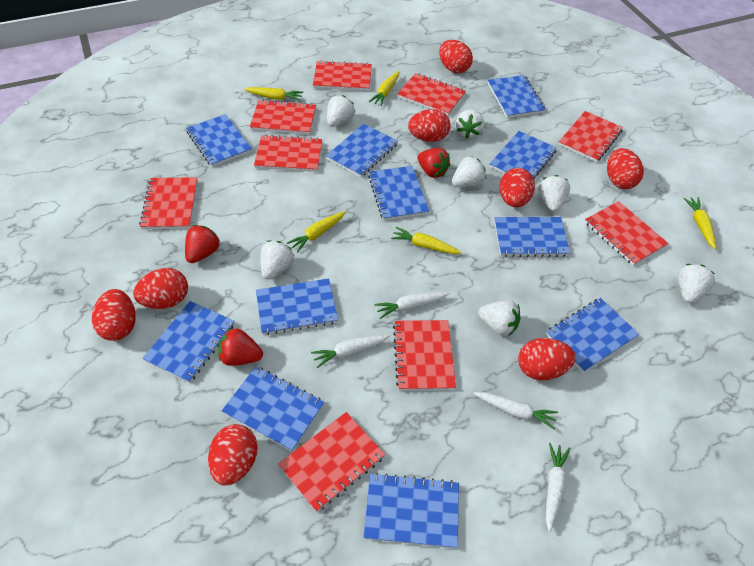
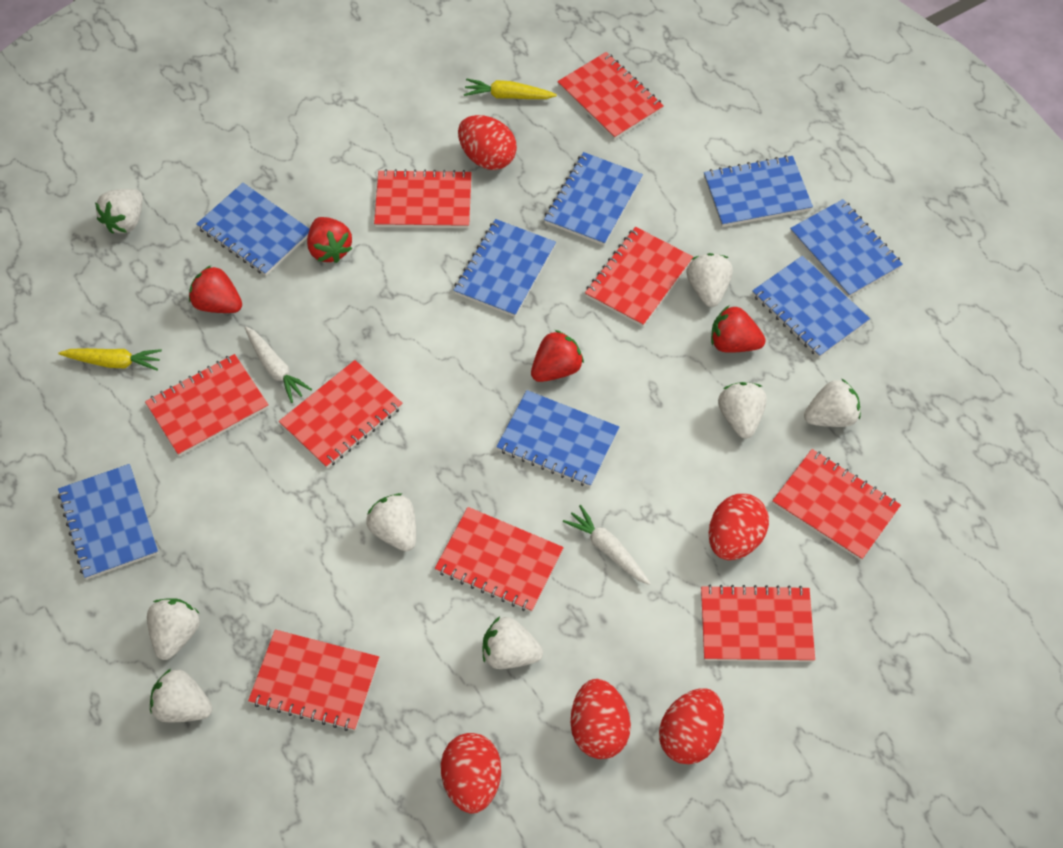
blue notebook: 11 -> 8
red egg: 8 -> 5
red strawberry: 3 -> 4
white carrot: 4 -> 2
white strawberry: 7 -> 8
yellow carrot: 5 -> 2

